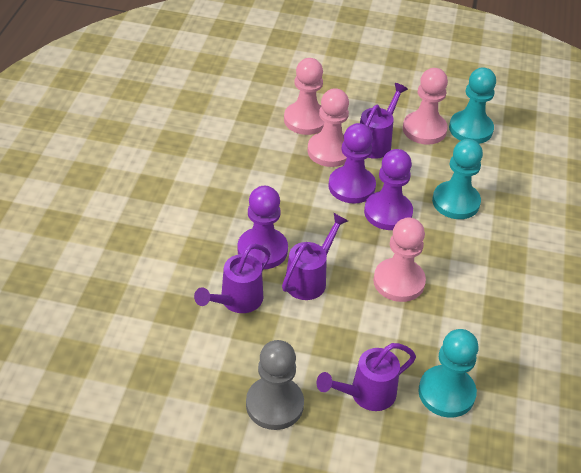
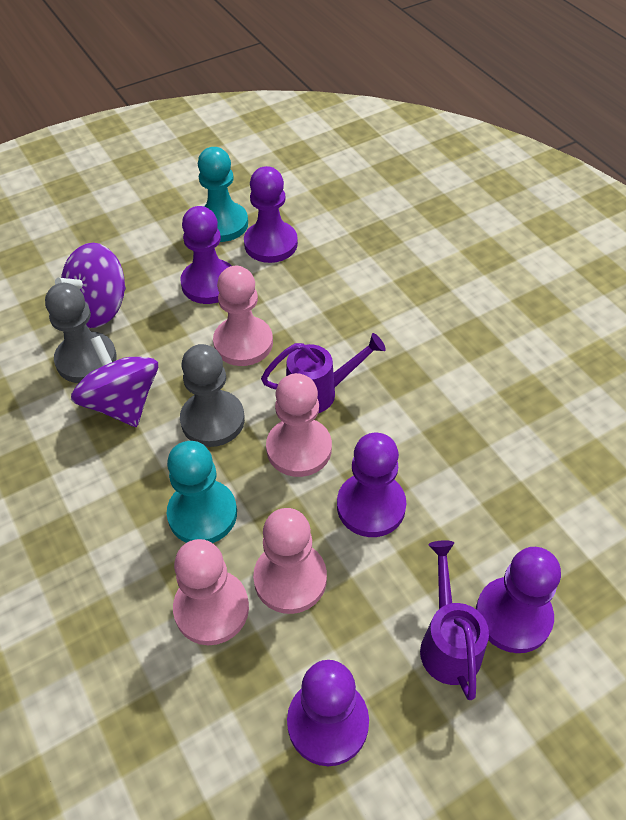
grey pawn: 1 -> 2
purple pawn: 3 -> 5
purple spinning top: 0 -> 2
purple watering can: 4 -> 2
turquoise pawn: 3 -> 2

